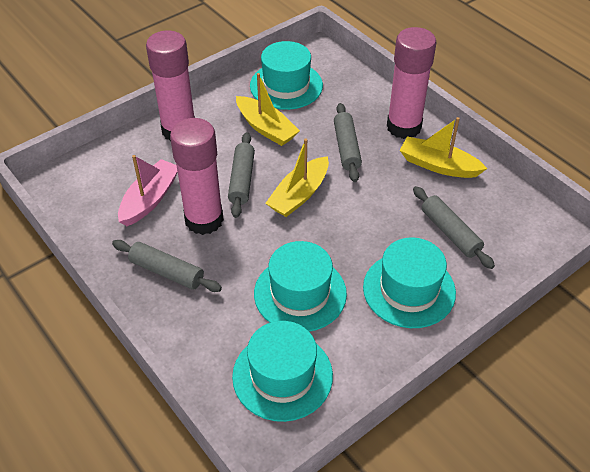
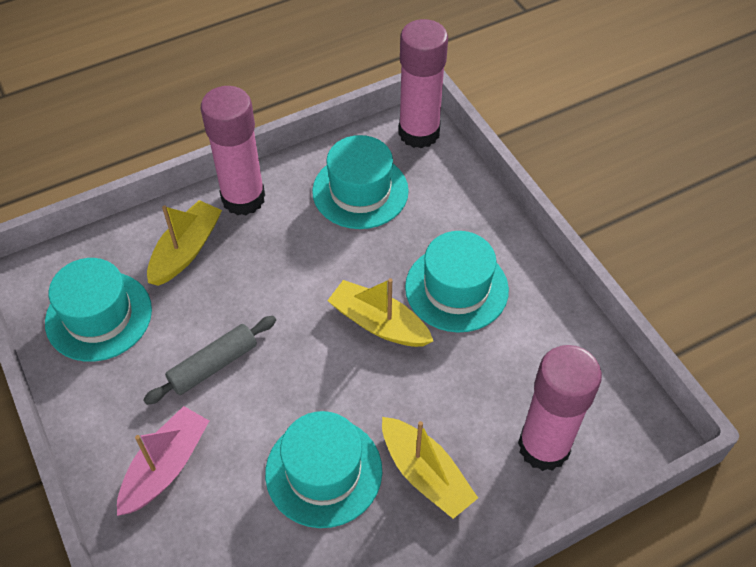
grey rolling pin: 4 -> 1

